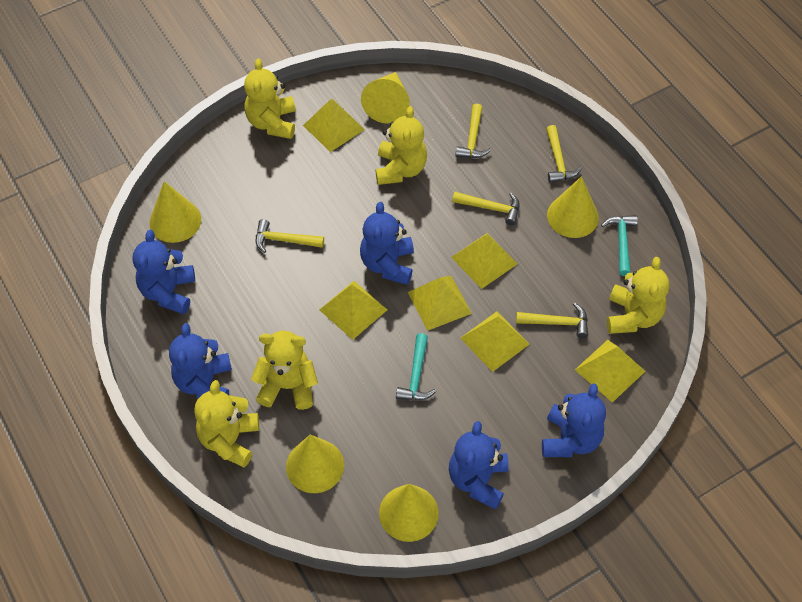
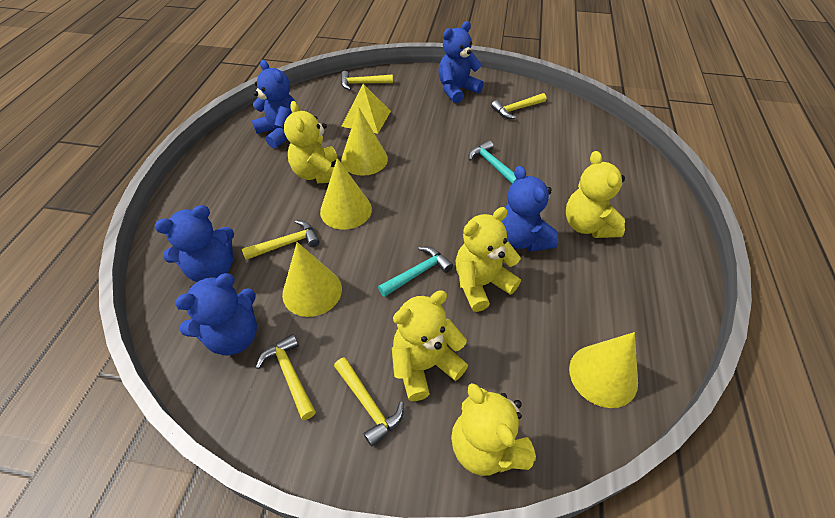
yellow cone: 5 -> 4
yellow pyramid: 6 -> 1

